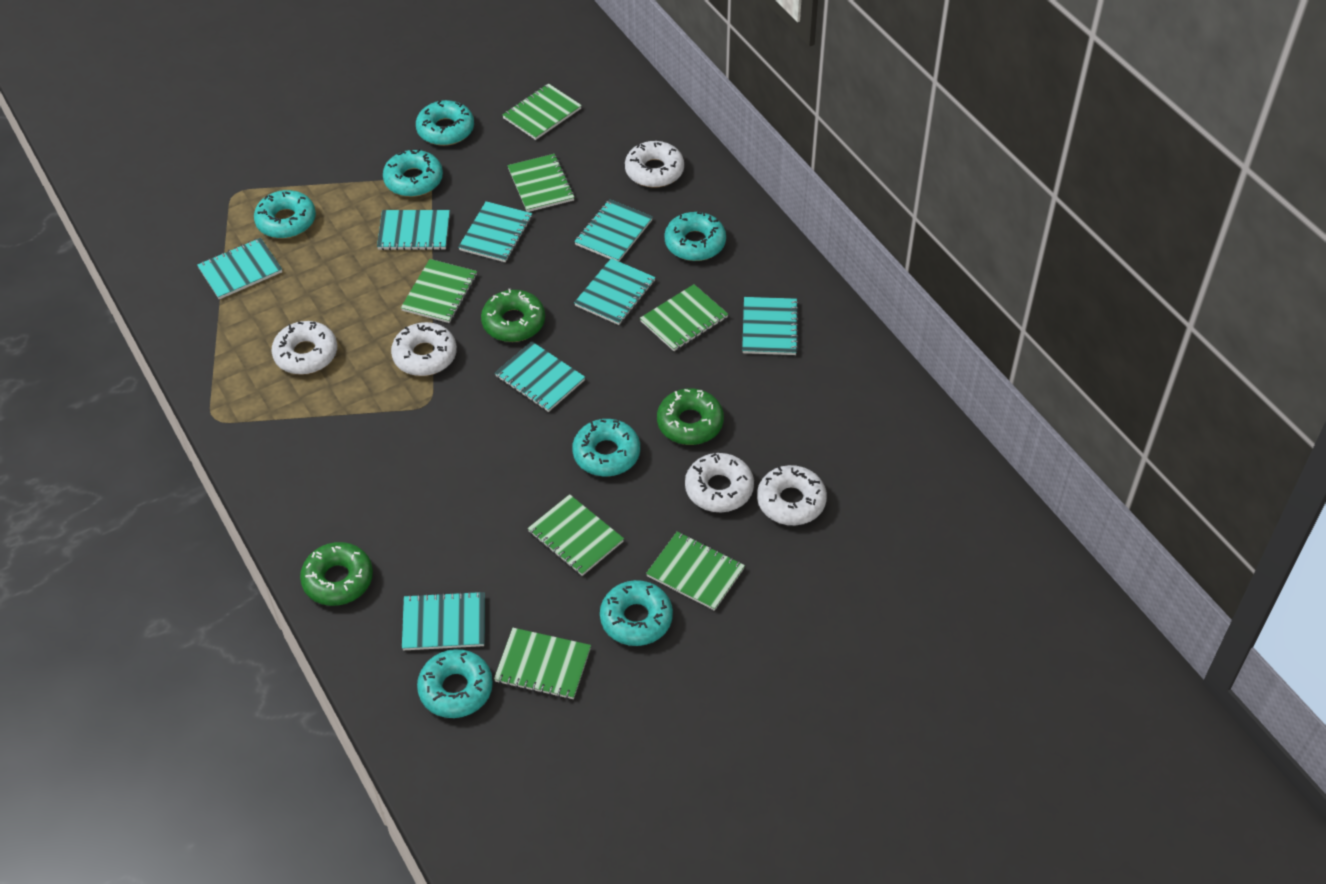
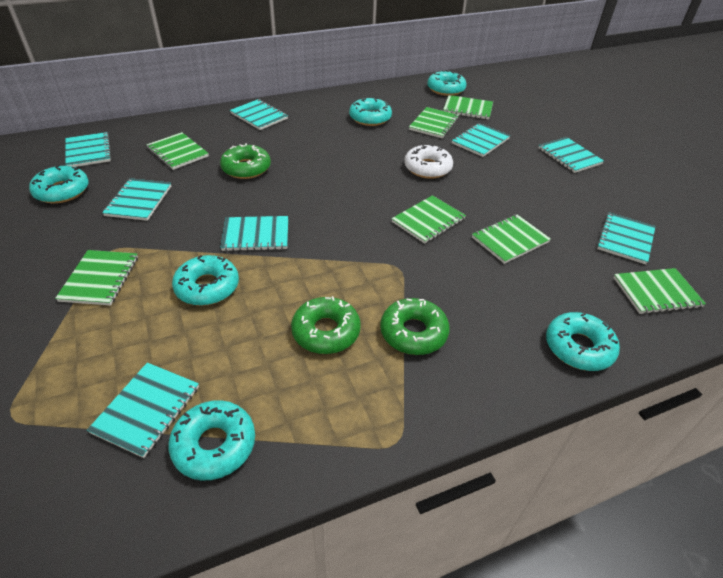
turquoise donut: 7 -> 6
white donut: 5 -> 1

